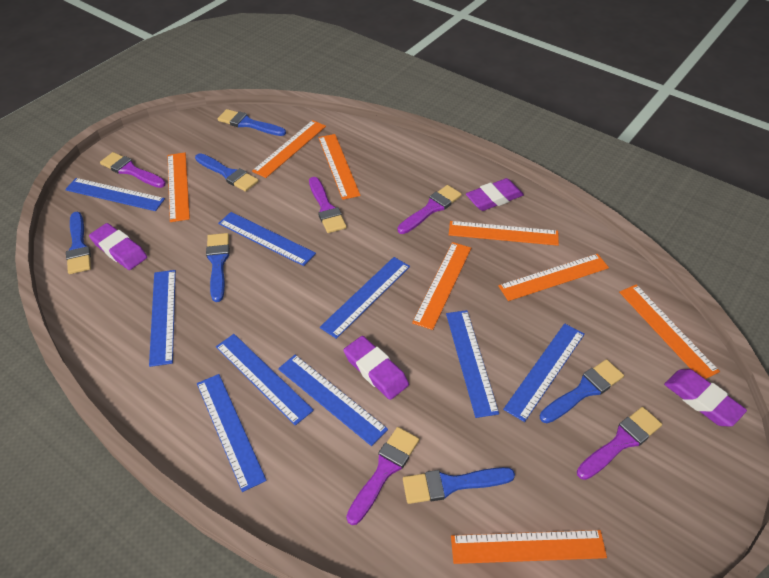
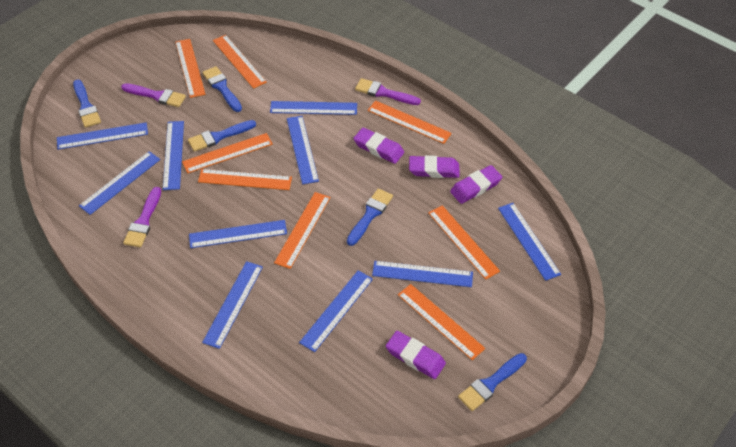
blue brush: 6 -> 5
blue ruler: 9 -> 10
purple brush: 5 -> 3

